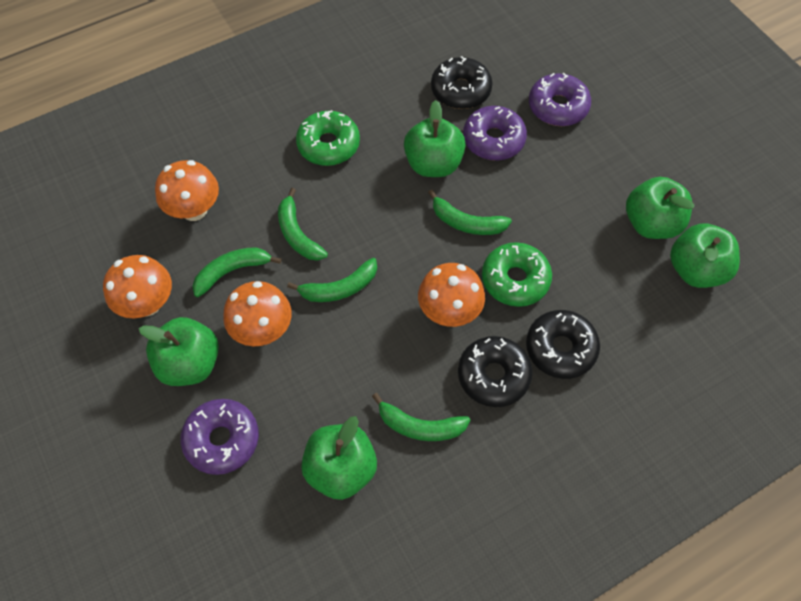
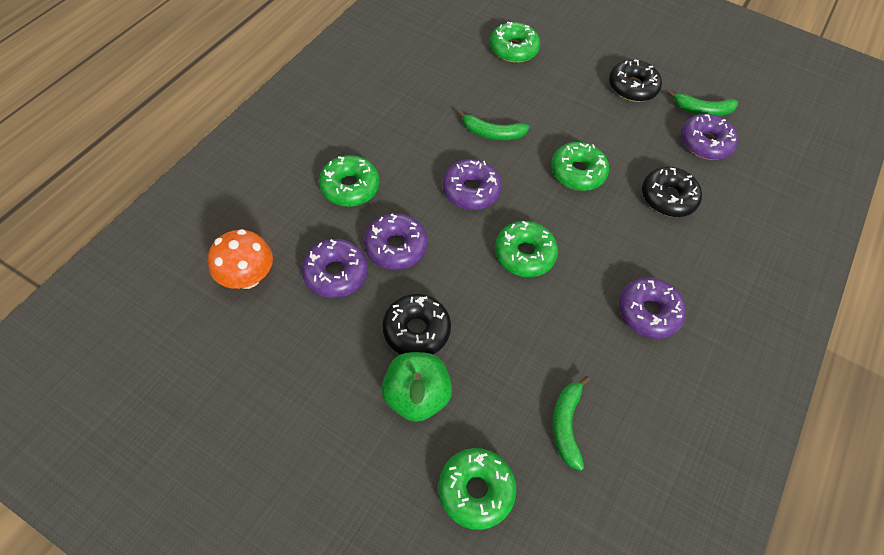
green apple: 5 -> 1
green banana: 5 -> 3
green donut: 2 -> 5
orange mushroom: 4 -> 1
purple donut: 3 -> 5

